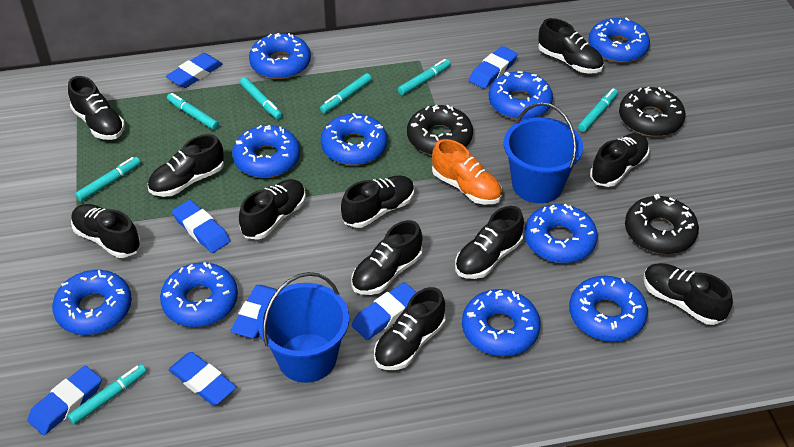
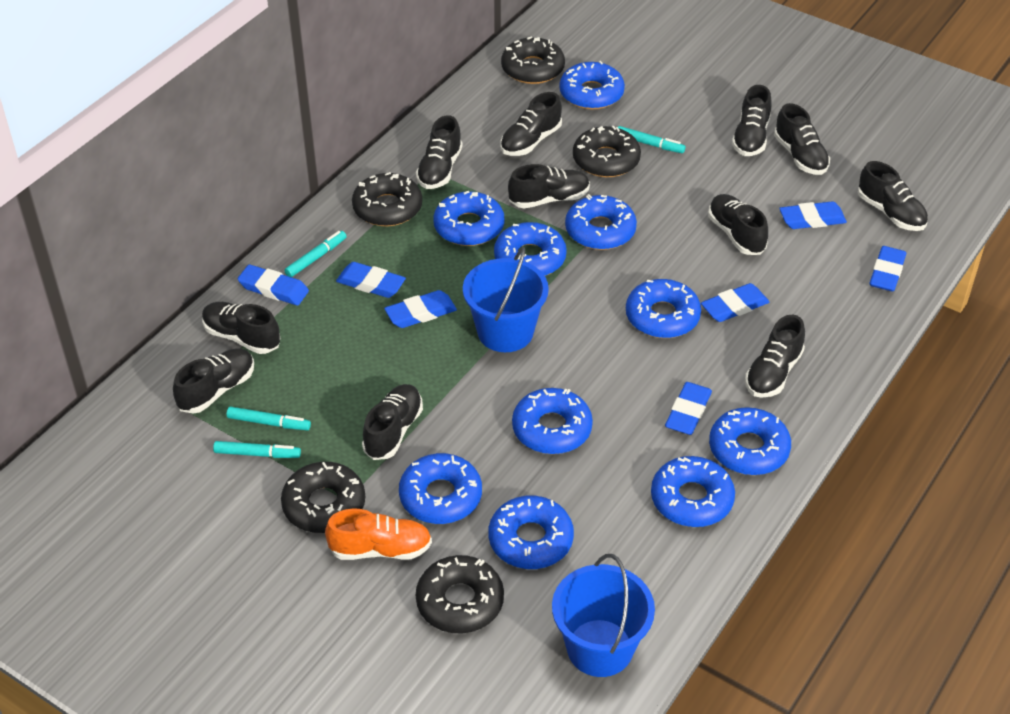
black donut: 3 -> 5
turquoise marker: 7 -> 4

